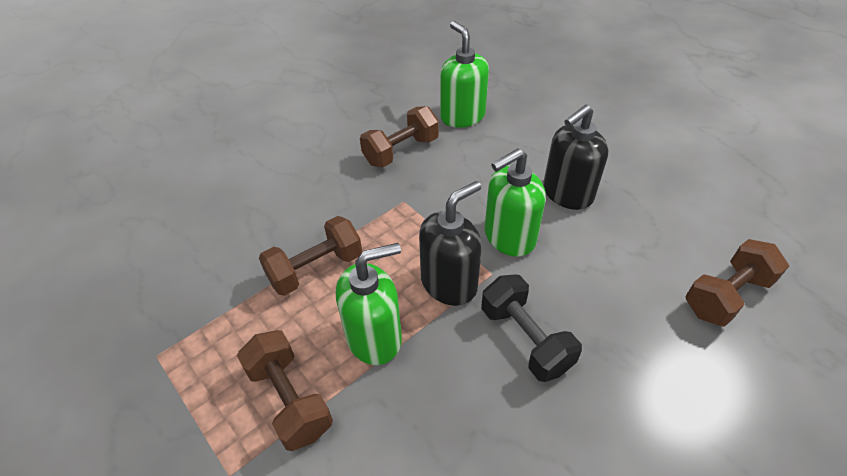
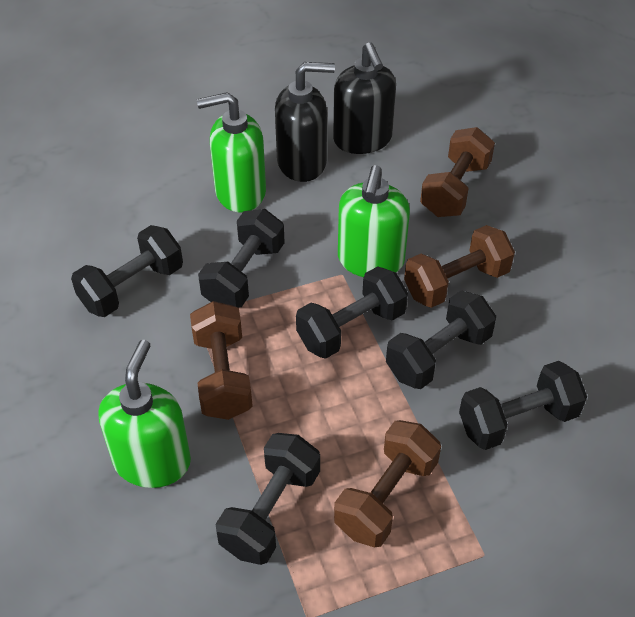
black dumbbell: 1 -> 6

